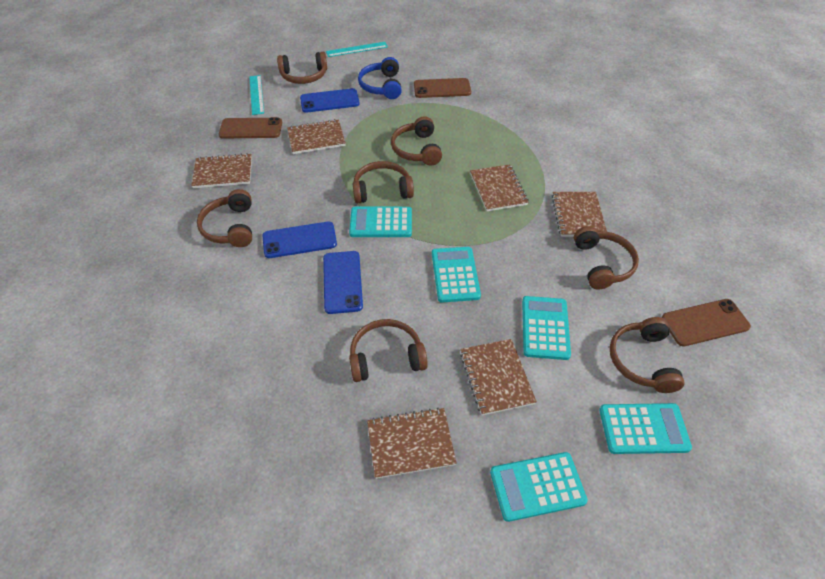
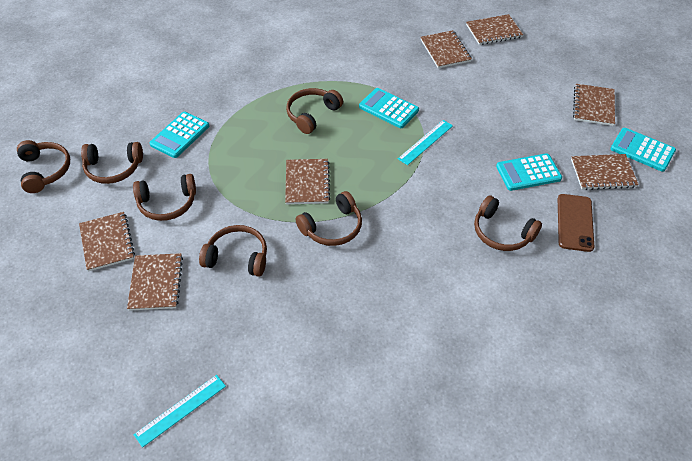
blue headphones: 1 -> 0
blue phone: 3 -> 0
brown notebook: 6 -> 7
brown phone: 3 -> 1
turquoise calculator: 5 -> 4

